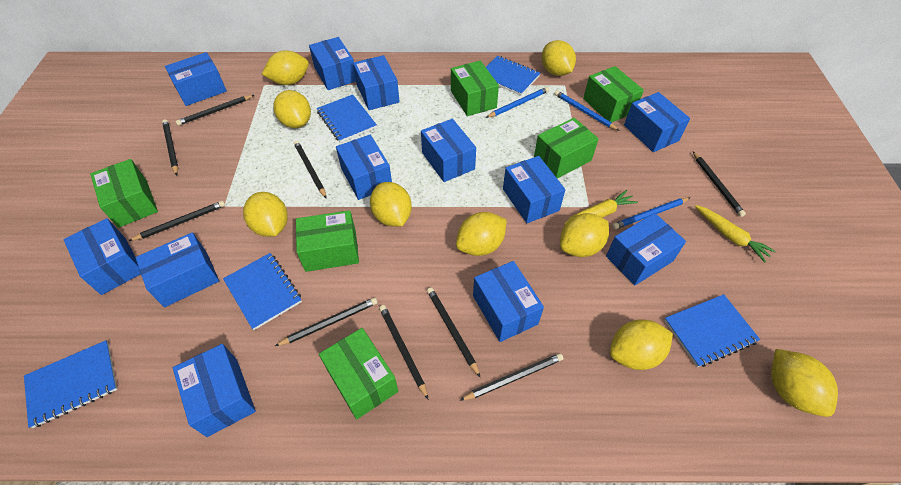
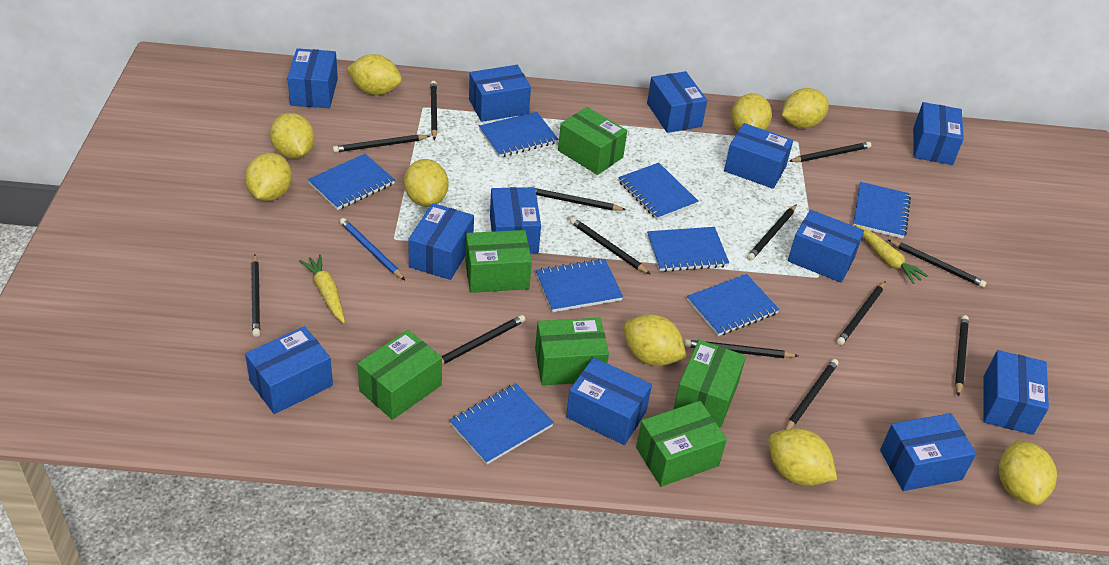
black pencil: 9 -> 13
blue notebook: 5 -> 8
blue pencil: 3 -> 1

